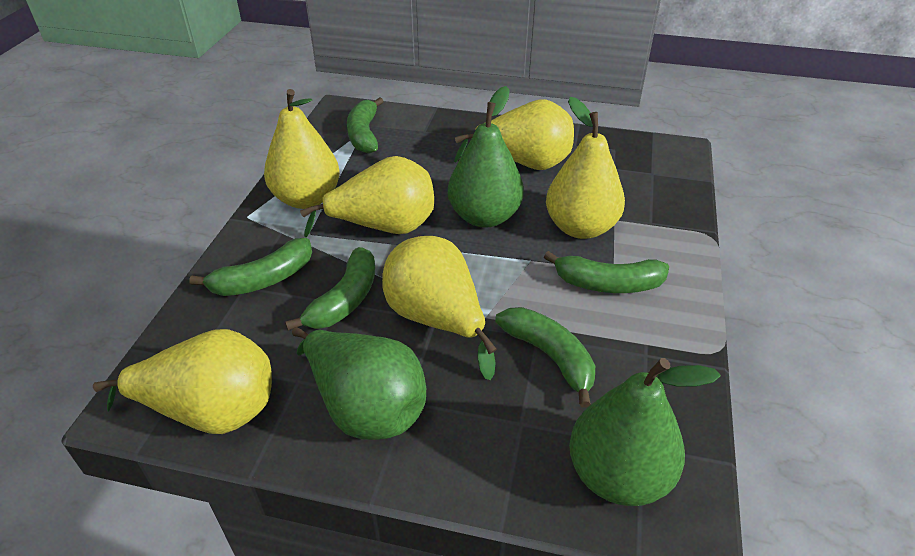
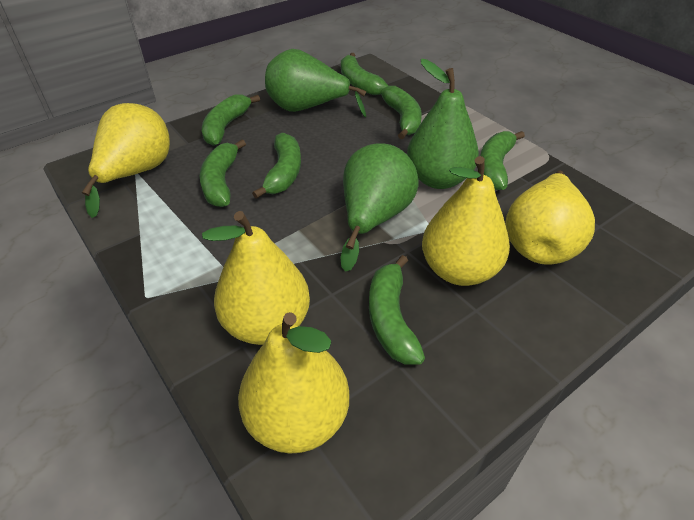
green banana: 5 -> 7
yellow pear: 6 -> 5

